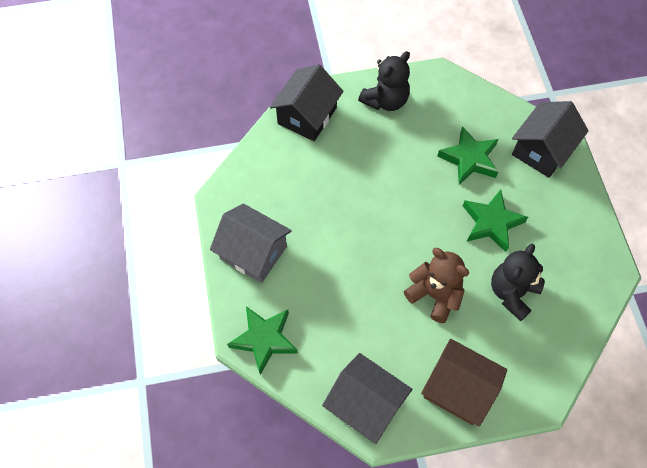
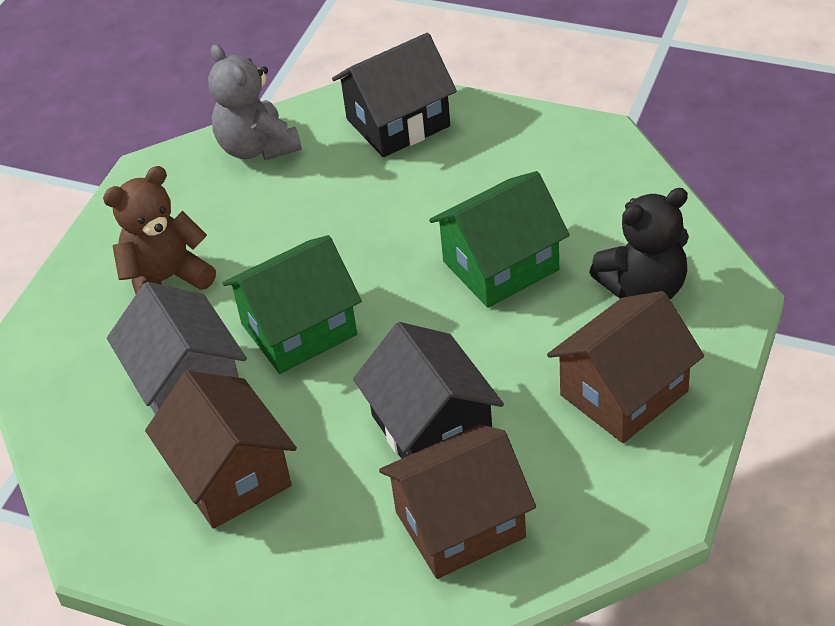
black house: 3 -> 2
black teddy bear: 2 -> 1
brown house: 1 -> 3
green house: 0 -> 2
green star: 3 -> 0
grey teddy bear: 0 -> 1

